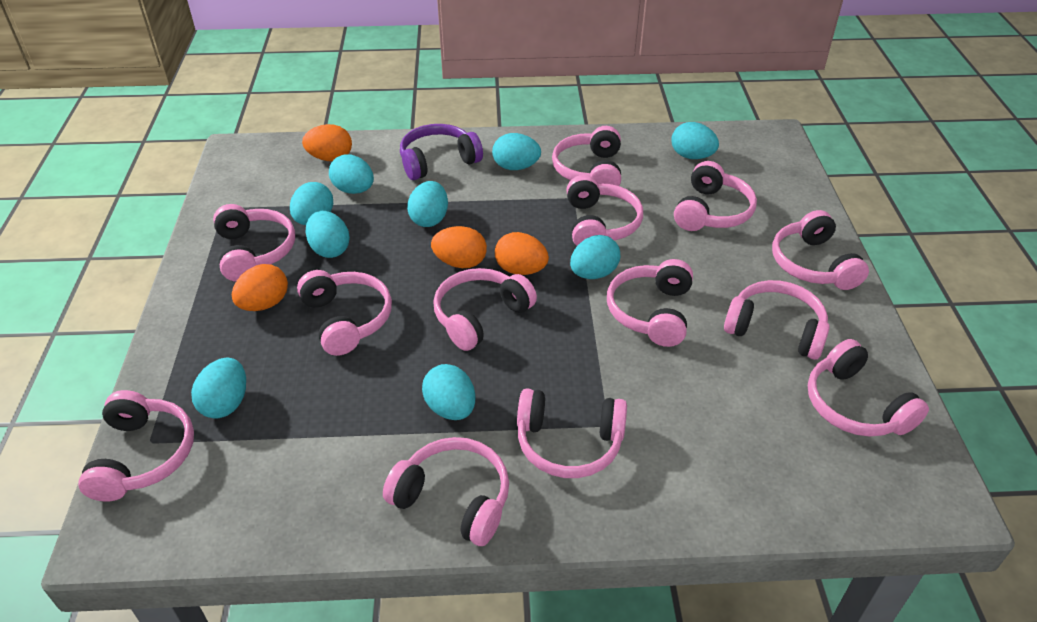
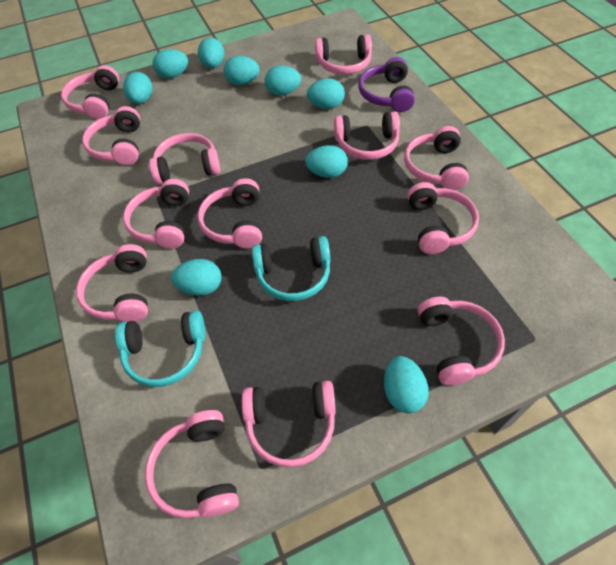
orange egg: 4 -> 0
turquoise headphones: 0 -> 2

